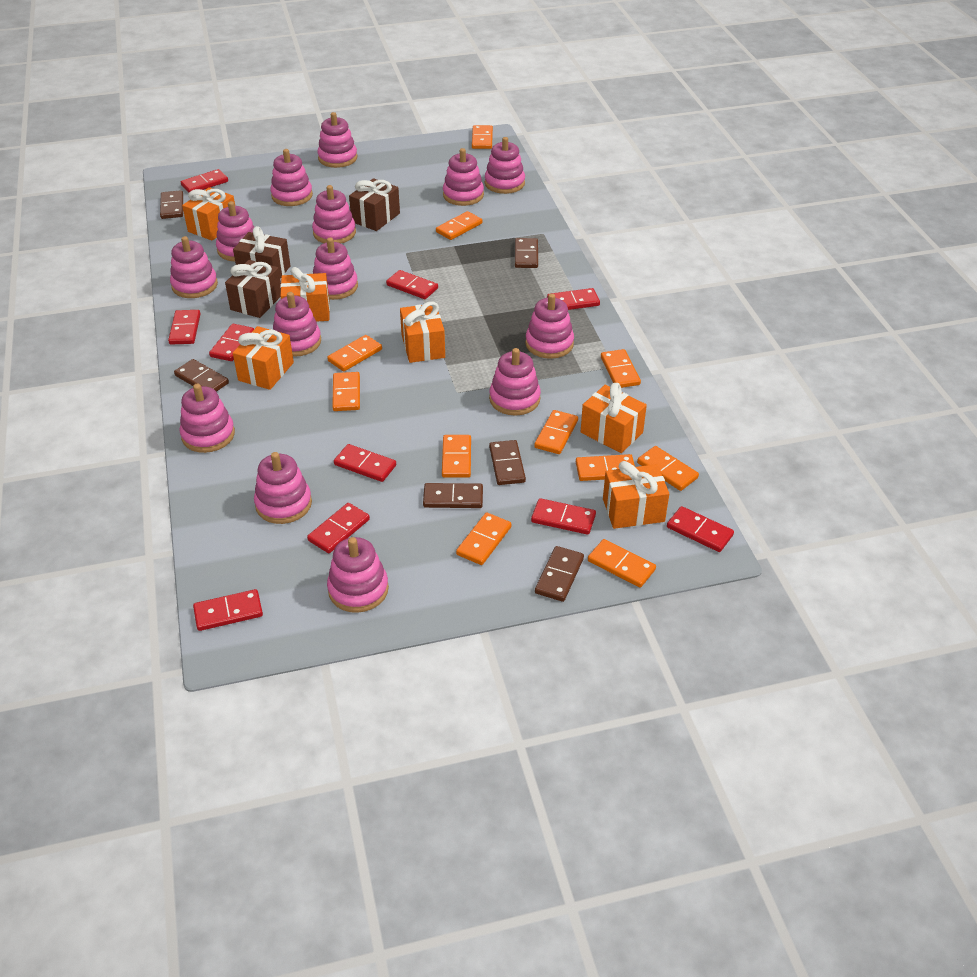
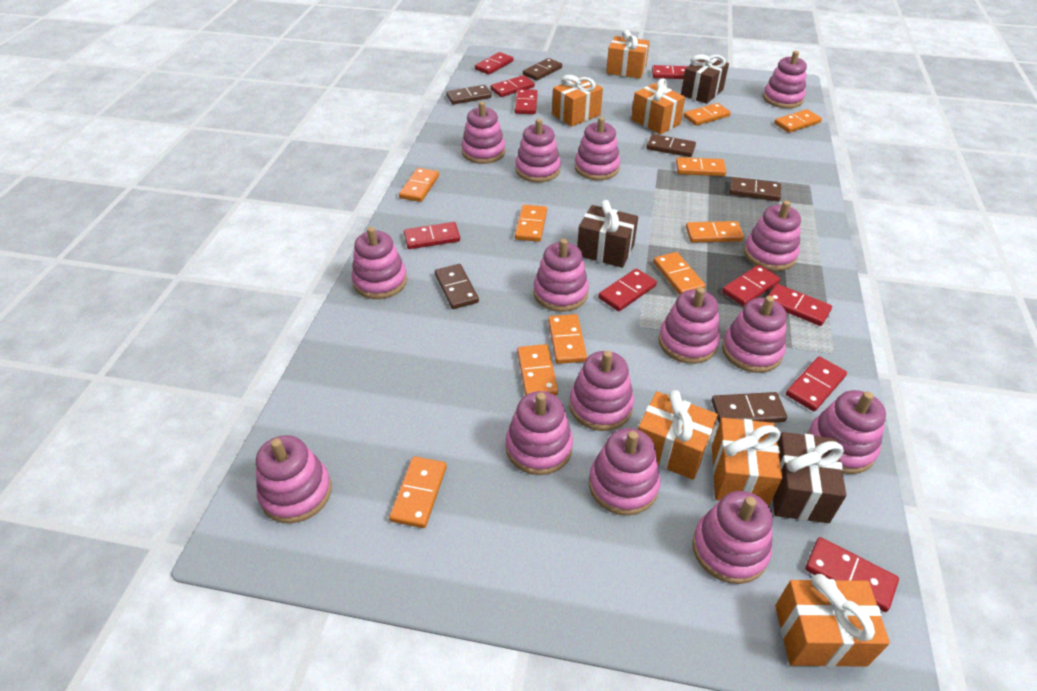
orange domino: 11 -> 10
pink stacking toy: 14 -> 15

